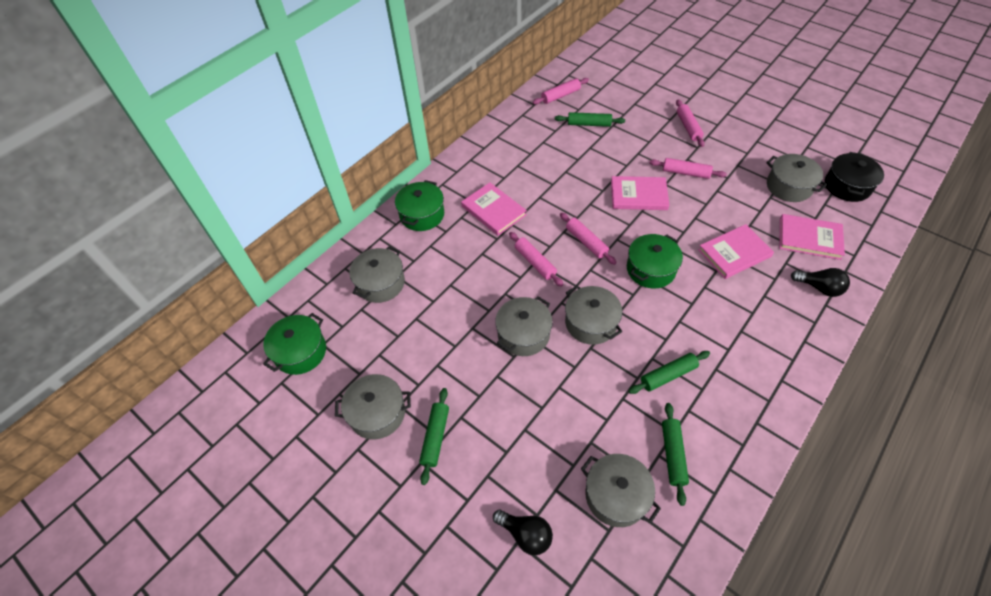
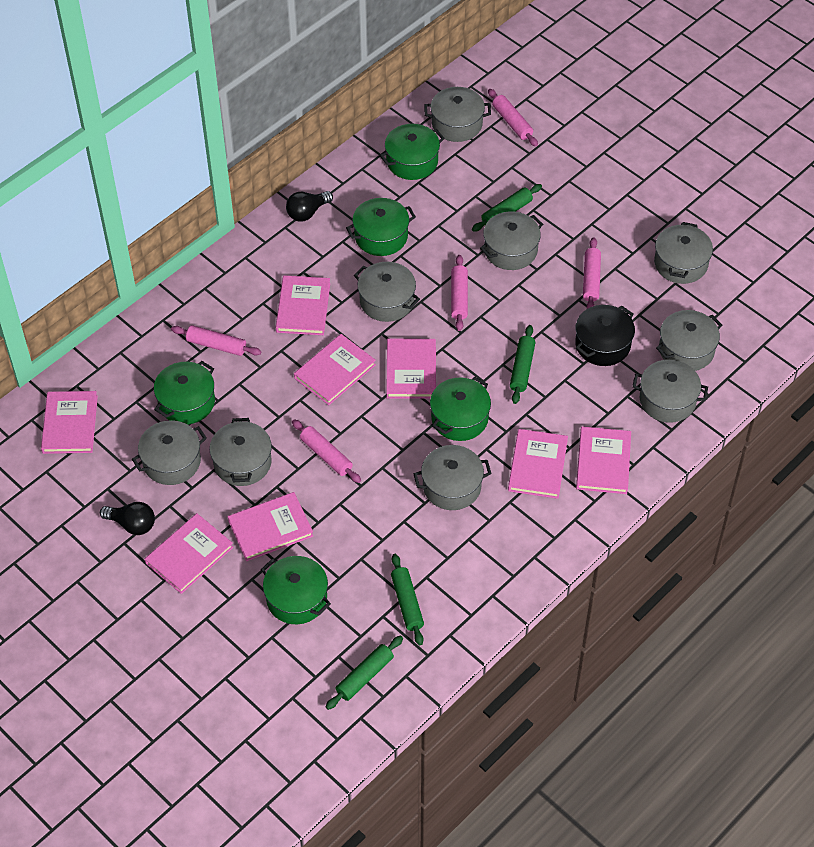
green pot: 3 -> 5
grey pot: 6 -> 9
pink book: 4 -> 8

